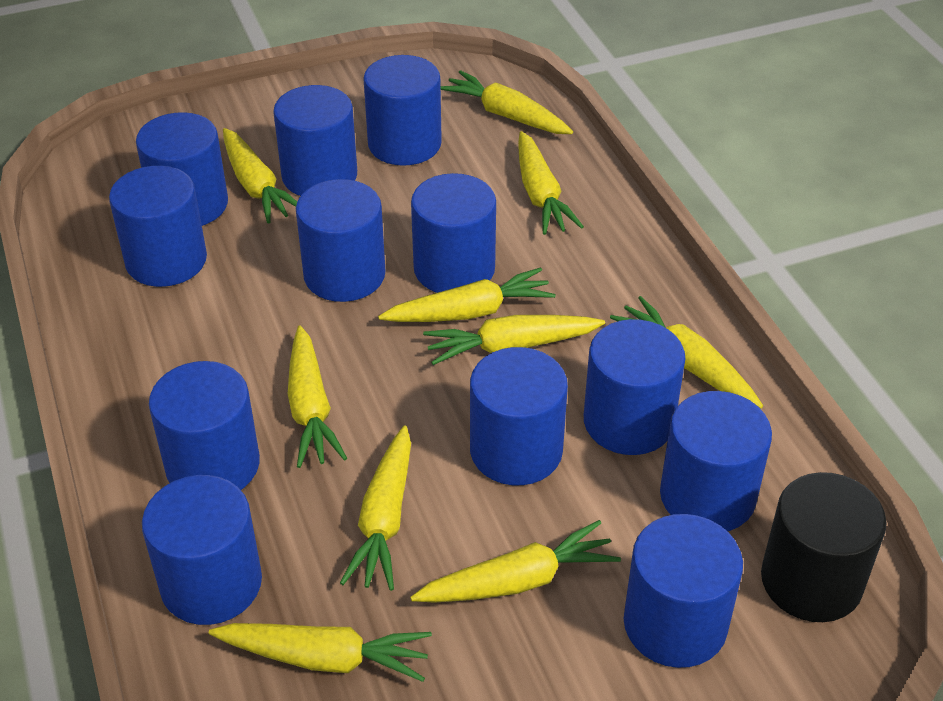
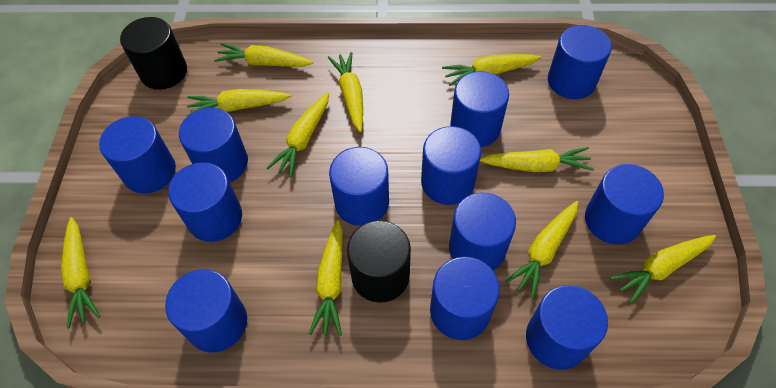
black cylinder: 1 -> 2

